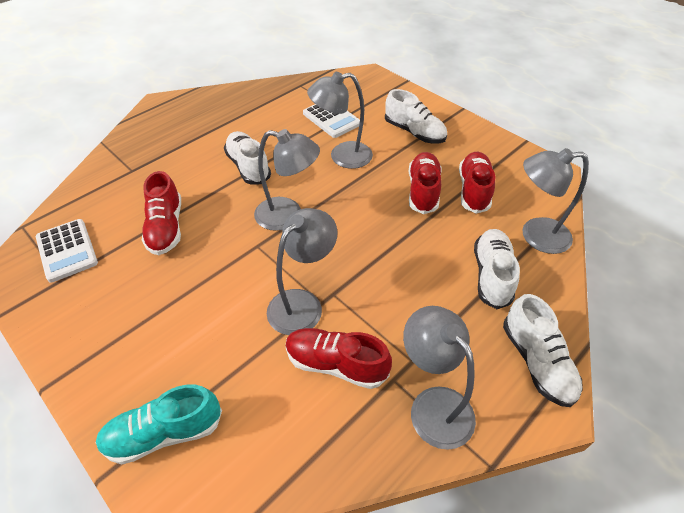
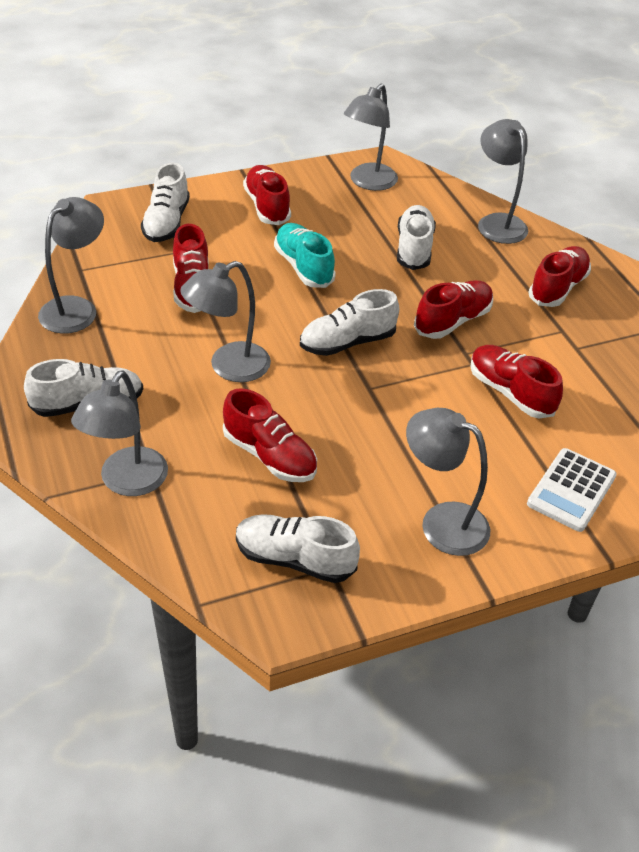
grey lamp: 5 -> 6
red shoe: 4 -> 6
white calculator: 2 -> 1
white shoe: 4 -> 5

